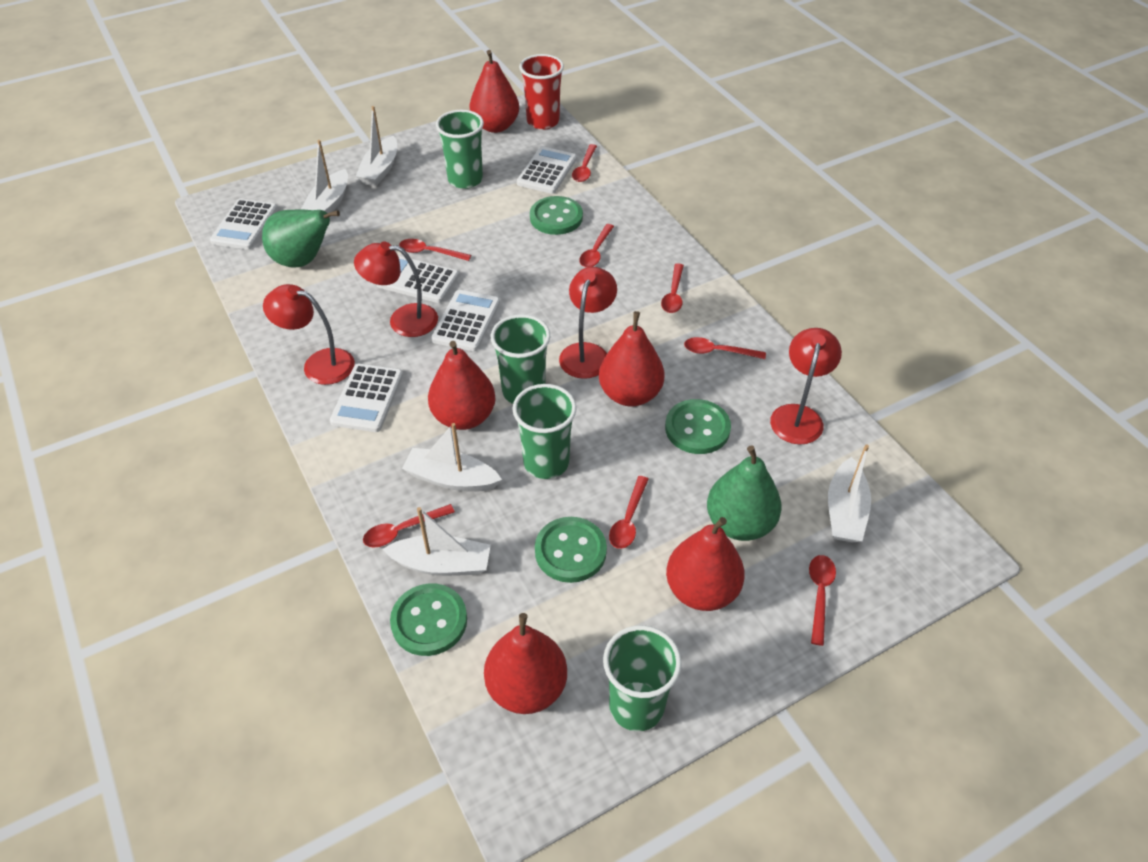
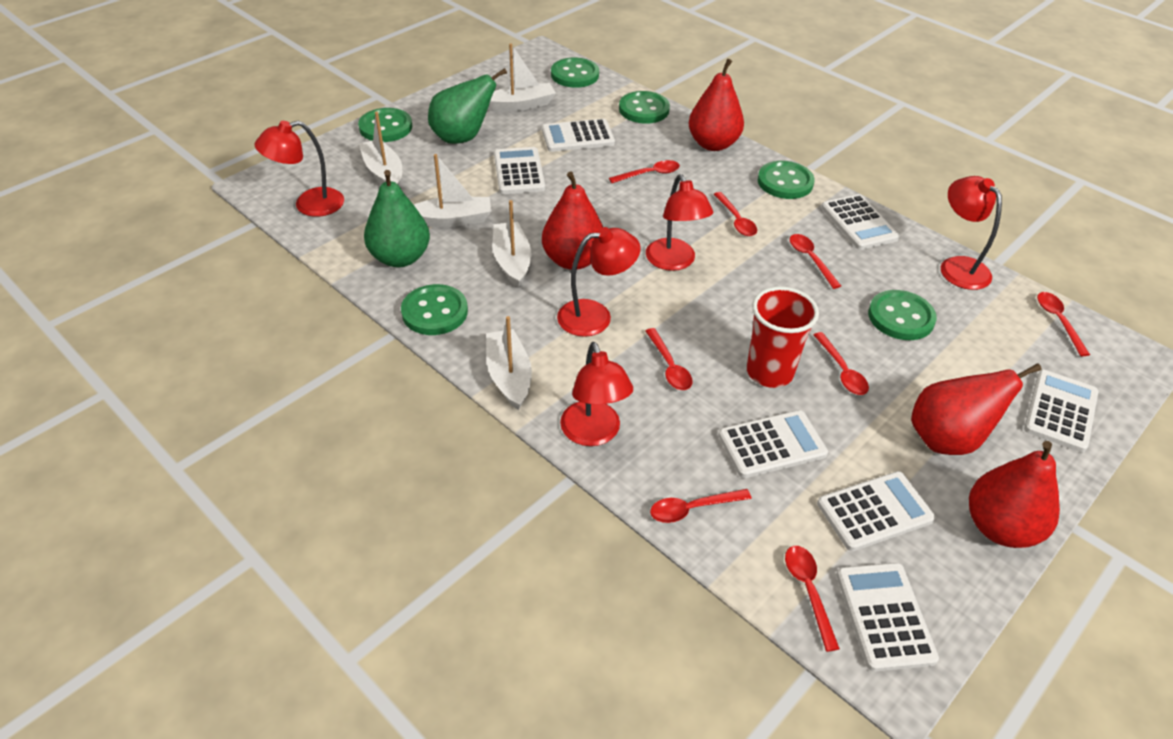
green button: 4 -> 6
green cup: 4 -> 0
red lamp: 4 -> 5
red pear: 5 -> 4
white calculator: 5 -> 7

